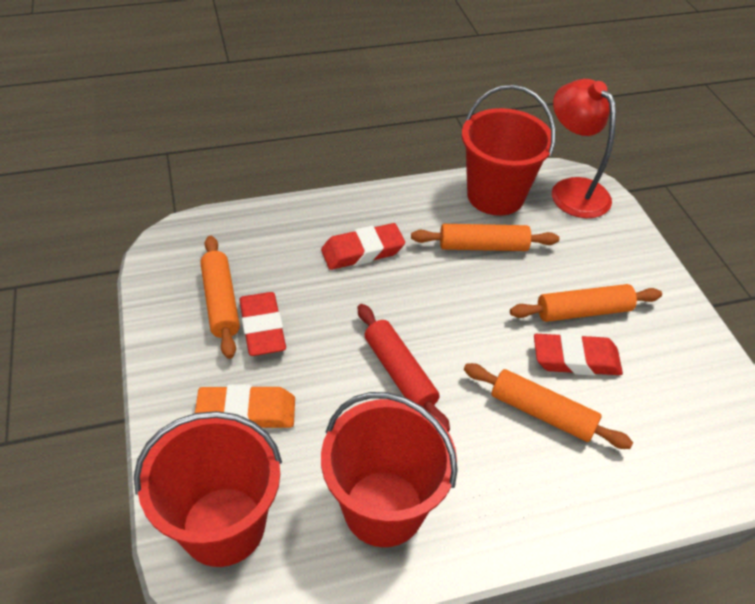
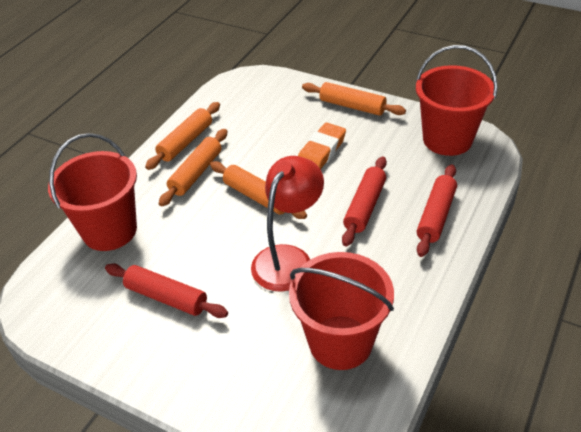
red eraser: 3 -> 0
red rolling pin: 1 -> 3

